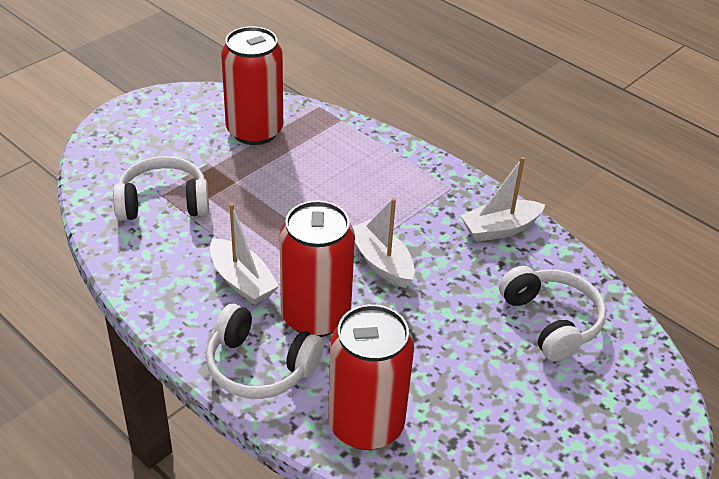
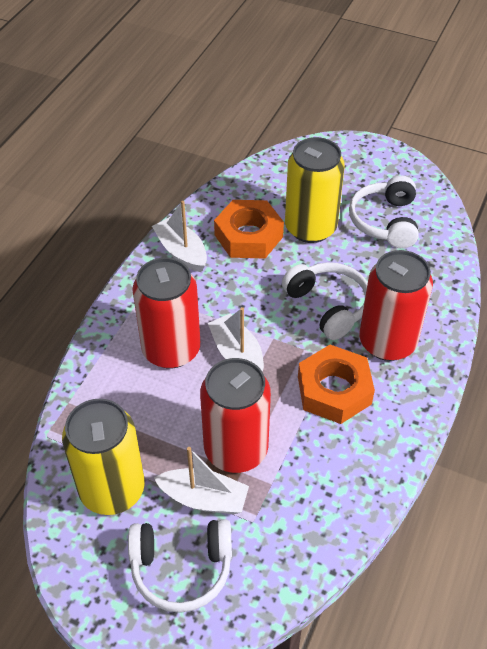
orange nut: 0 -> 2
yellow can: 0 -> 2

